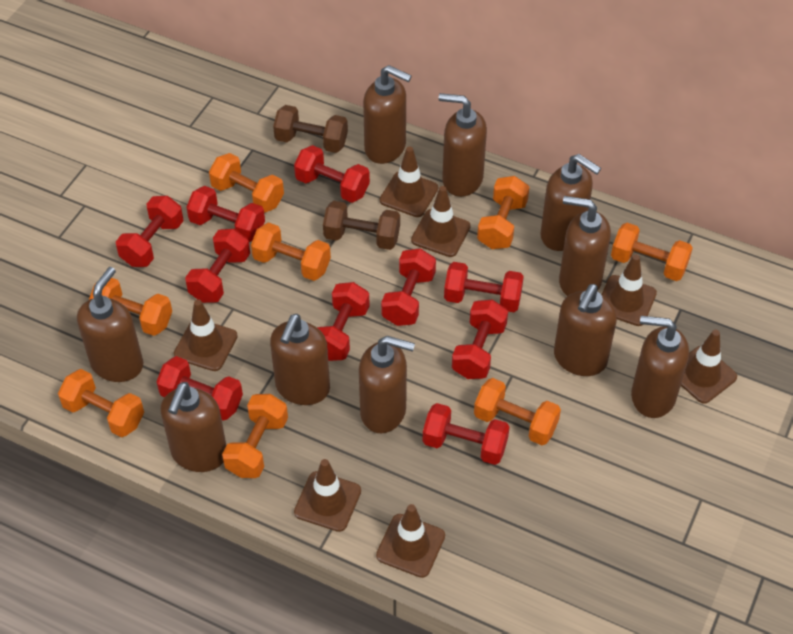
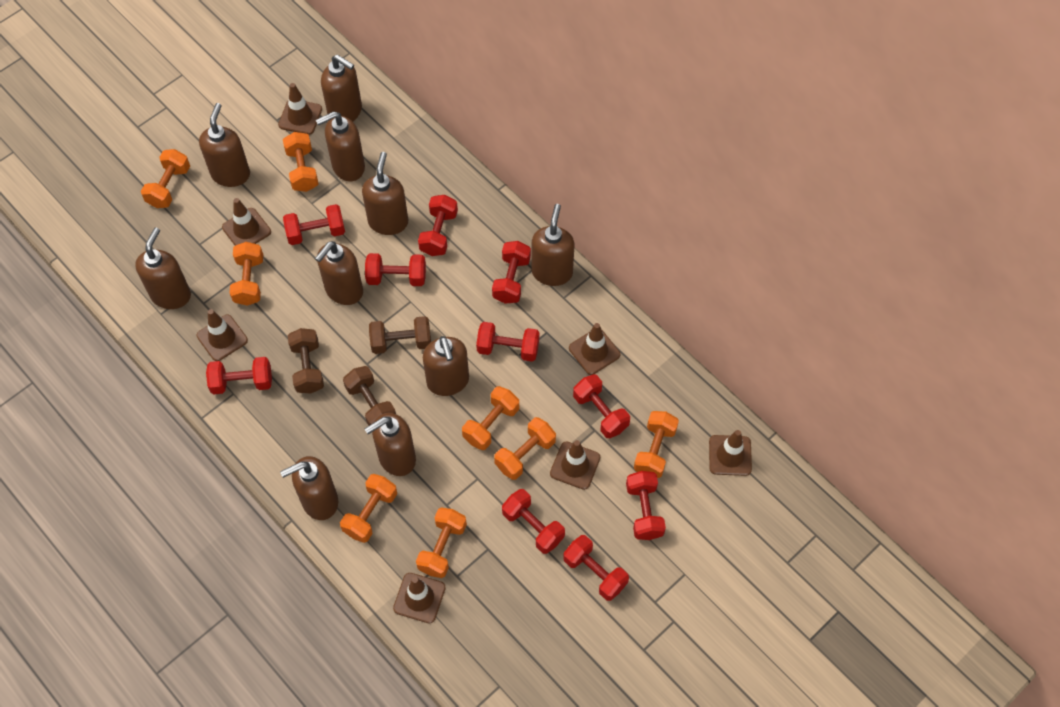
brown dumbbell: 2 -> 3

